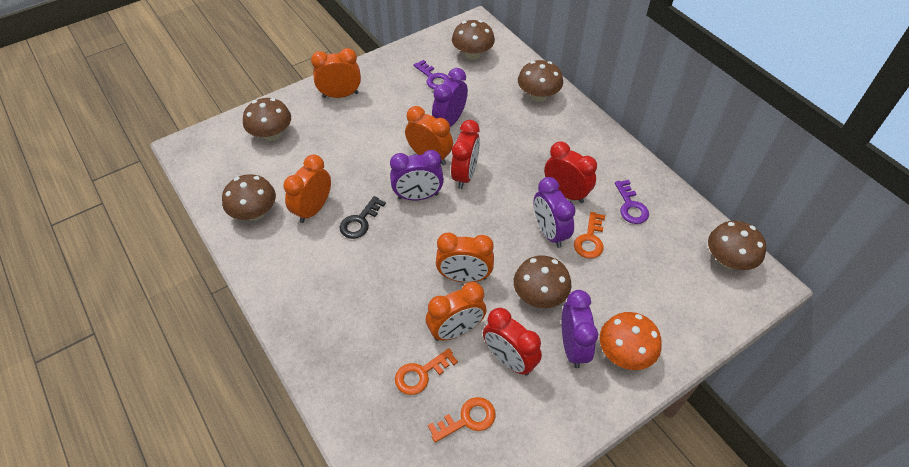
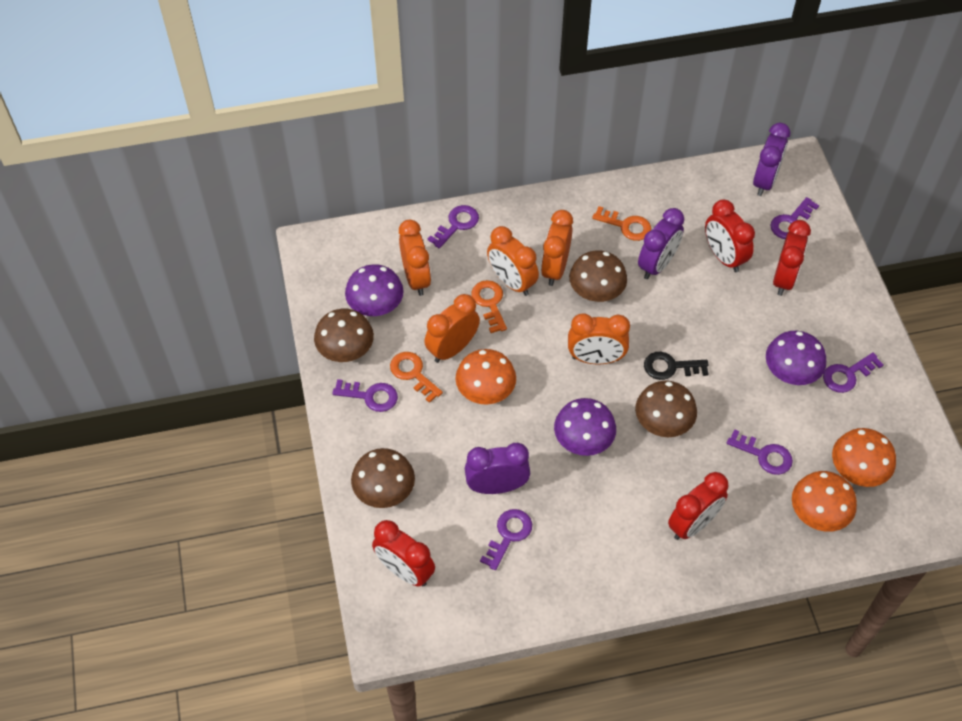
brown mushroom: 6 -> 4
orange mushroom: 1 -> 3
purple clock: 4 -> 3
purple key: 2 -> 6
purple mushroom: 0 -> 3
red clock: 3 -> 4

